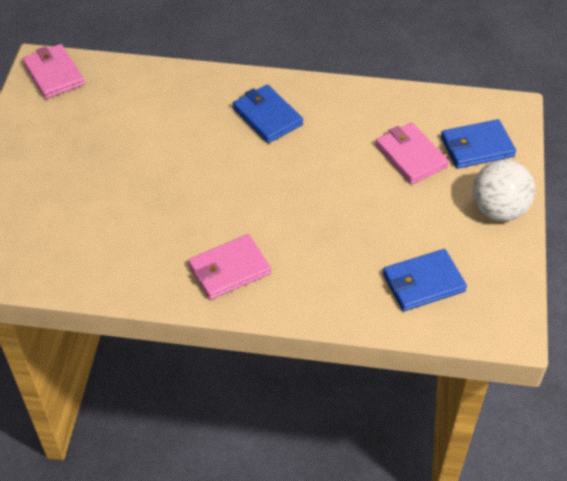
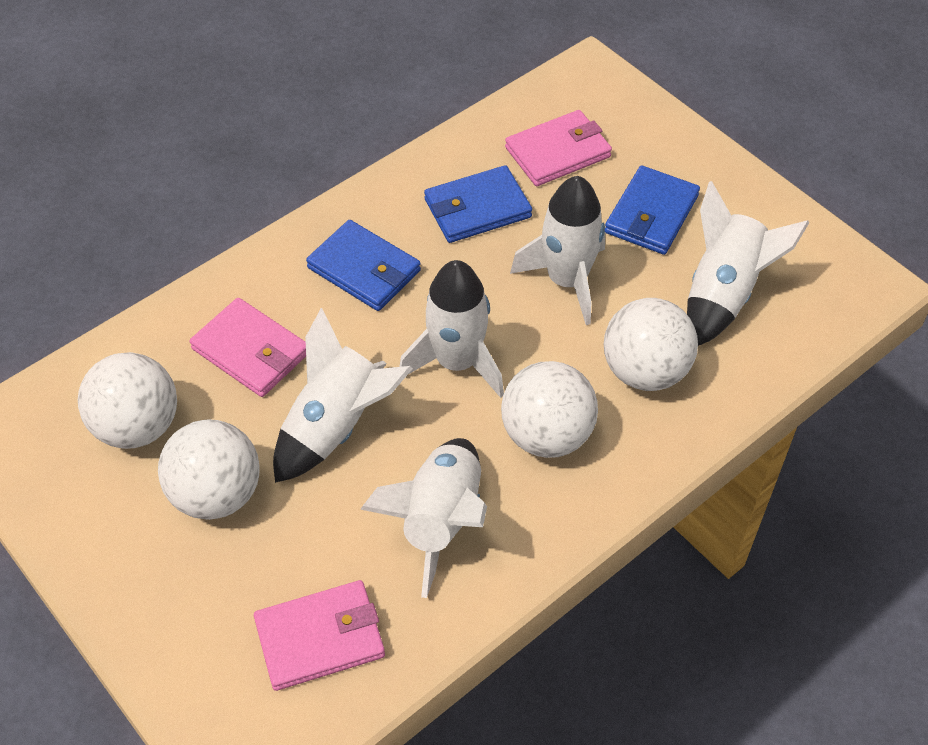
white ball: 1 -> 4
white rocket: 0 -> 5

